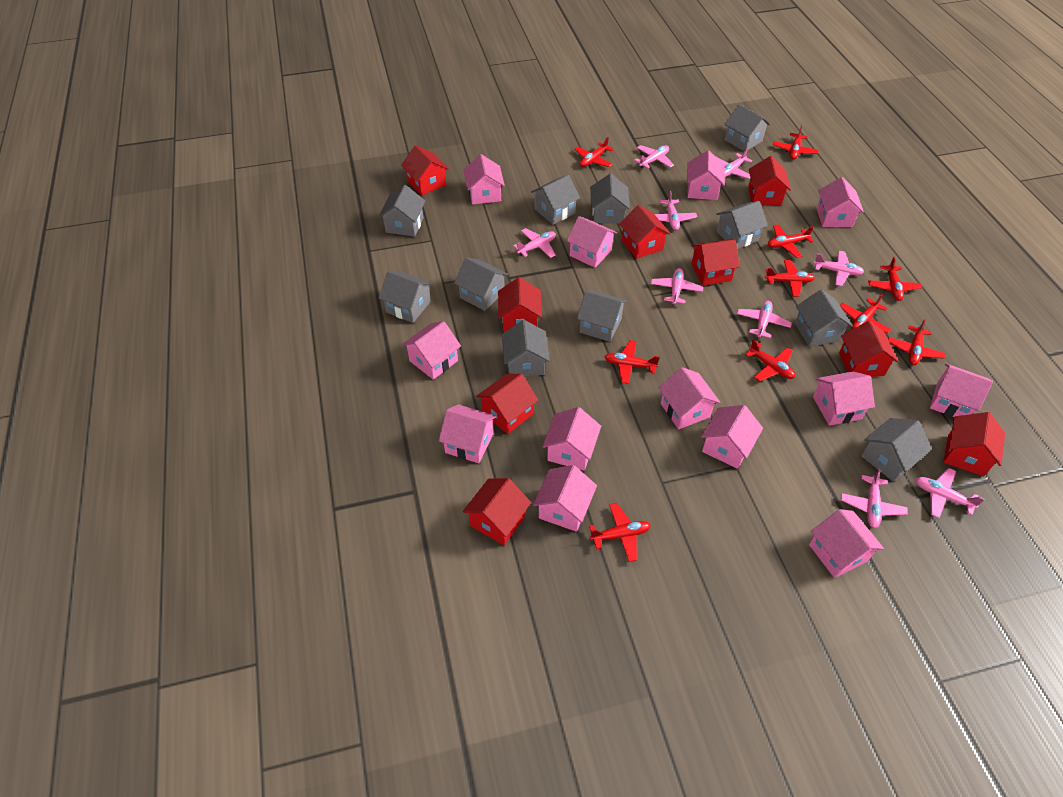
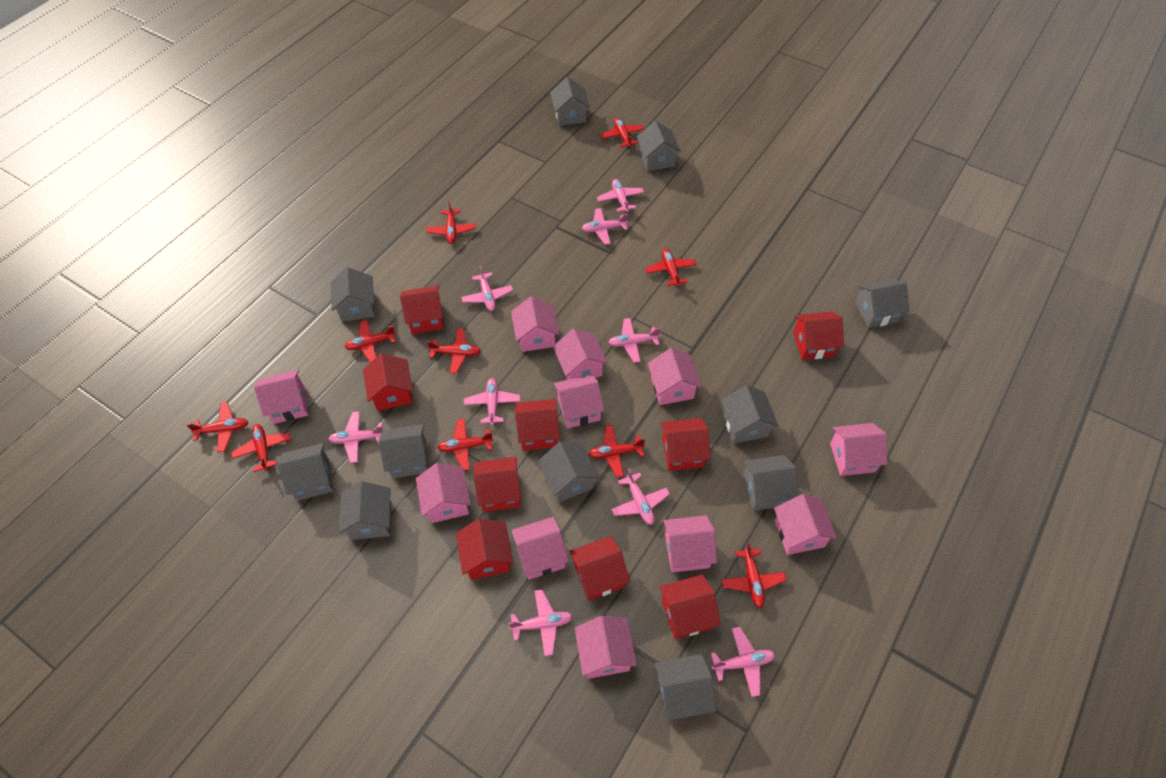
pink house: 13 -> 11

